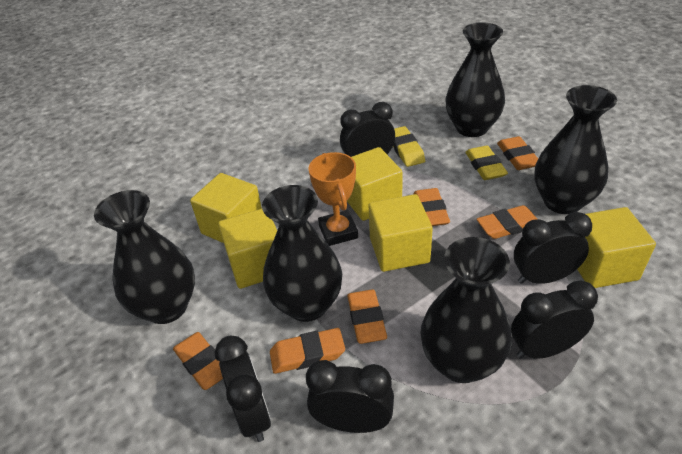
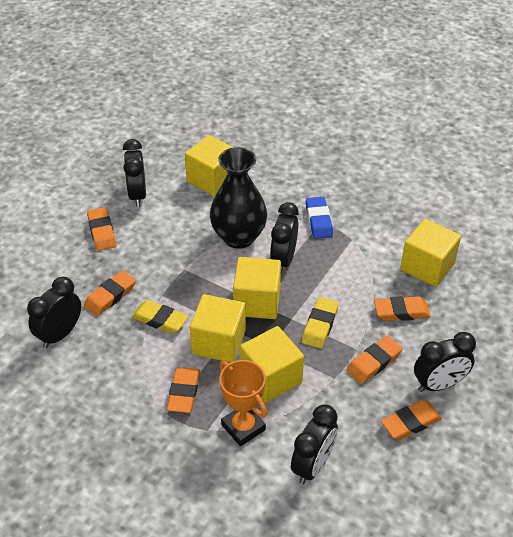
black vase: 5 -> 1
blue eraser: 0 -> 1

